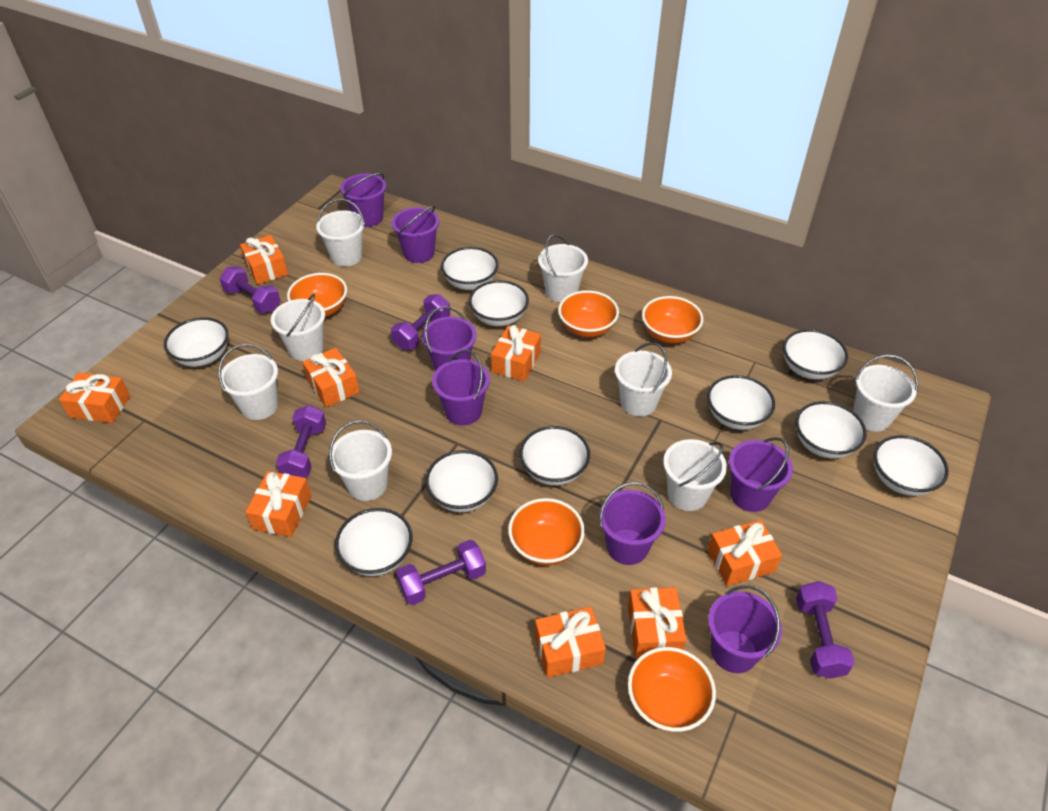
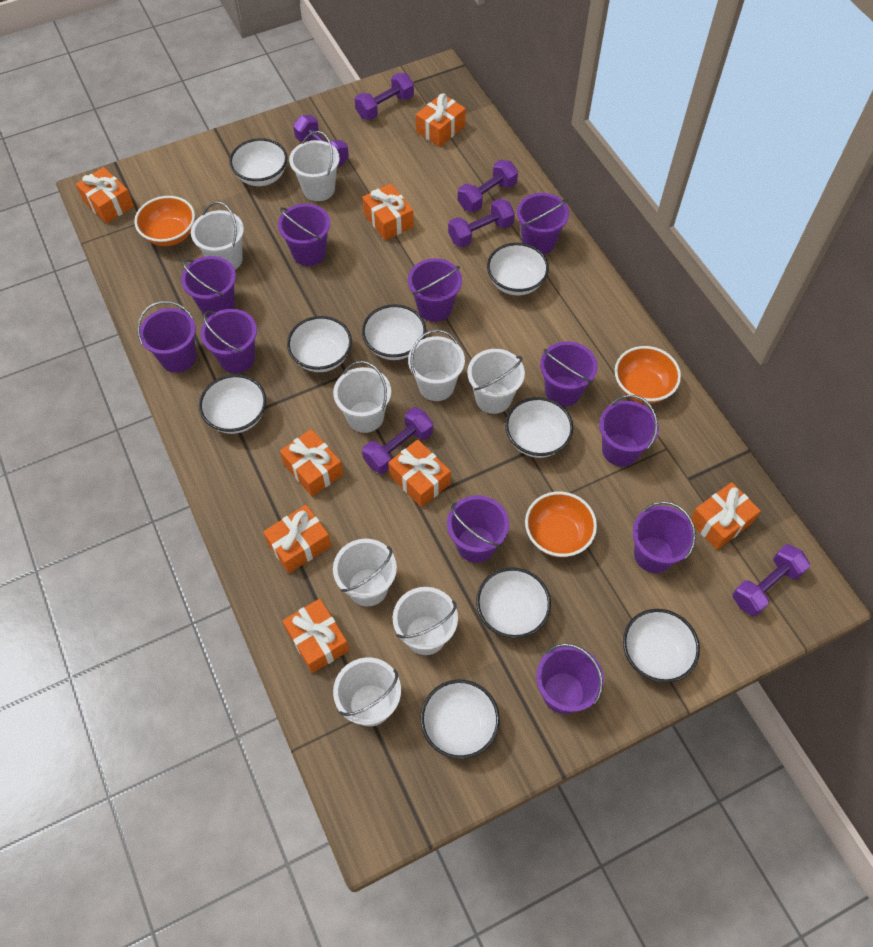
orange bowl: 5 -> 3
purple bucket: 7 -> 11
purple dumbbell: 5 -> 6
white bowl: 10 -> 9

